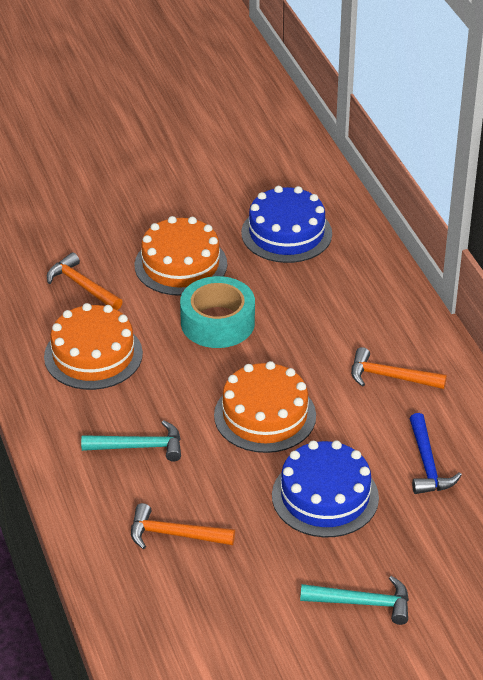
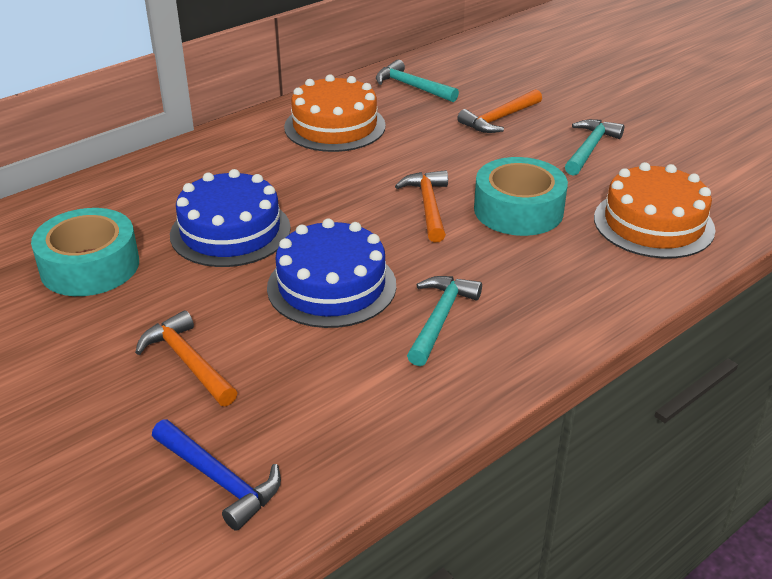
orange cake: 3 -> 2
turquoise hammer: 2 -> 3
turquoise tape: 1 -> 2

